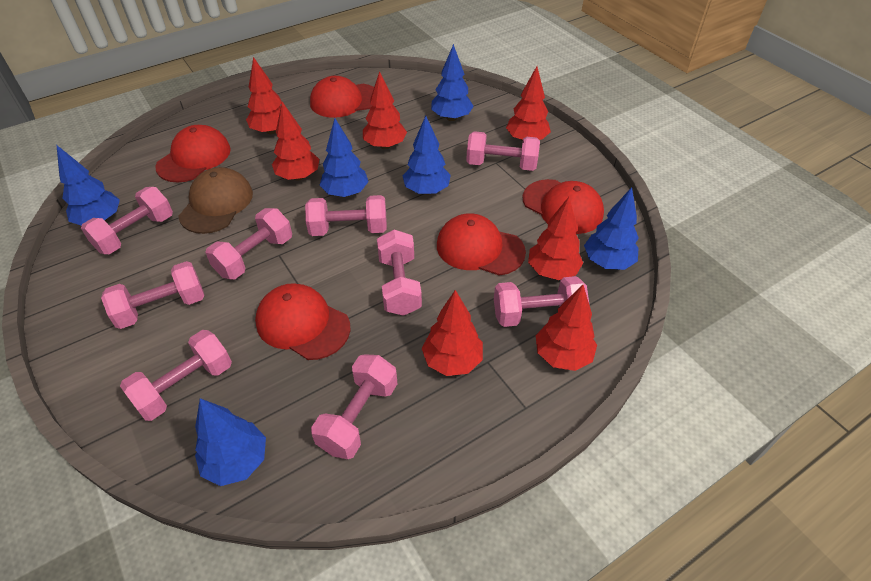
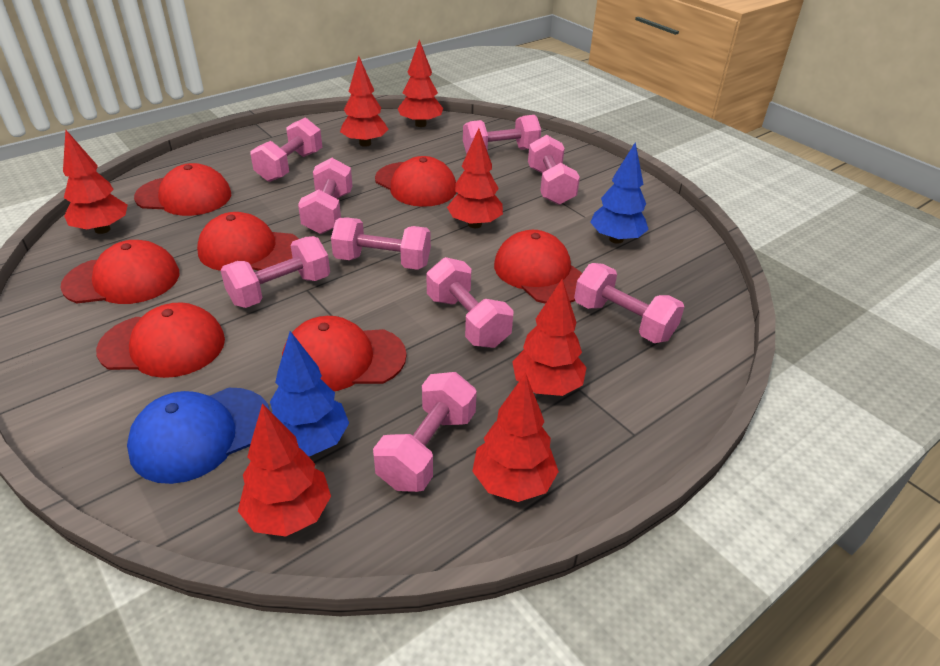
blue cap: 0 -> 1
blue tree: 6 -> 2
brown cap: 1 -> 0
red cap: 5 -> 7

